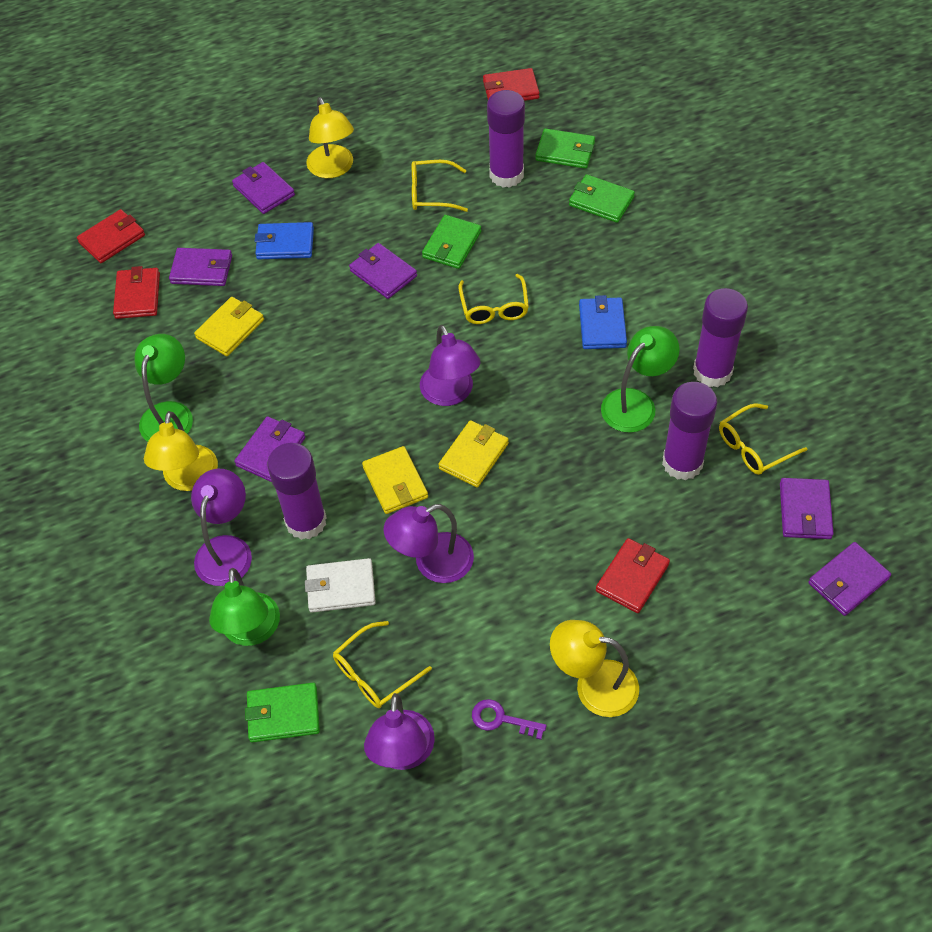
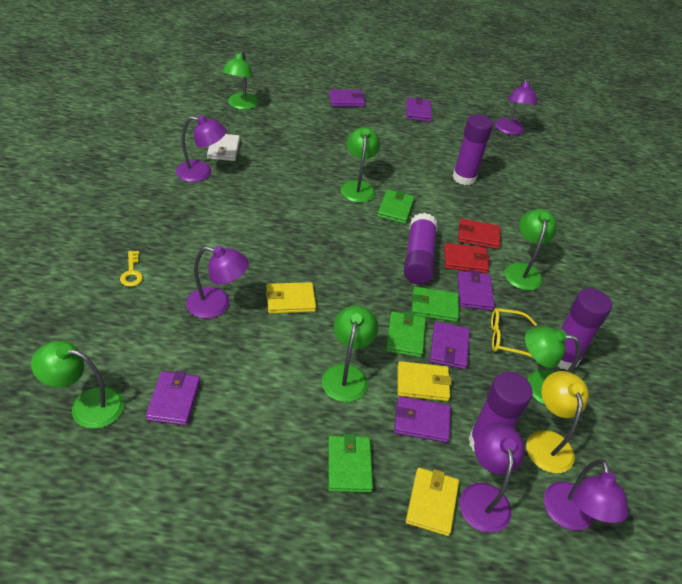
blue wallet: 2 -> 0
green lamp: 3 -> 6
purple key: 1 -> 0
purple lamp: 4 -> 5
red wallet: 4 -> 2
yellow glasses: 4 -> 1
yellow key: 0 -> 1
yellow lamp: 3 -> 1

